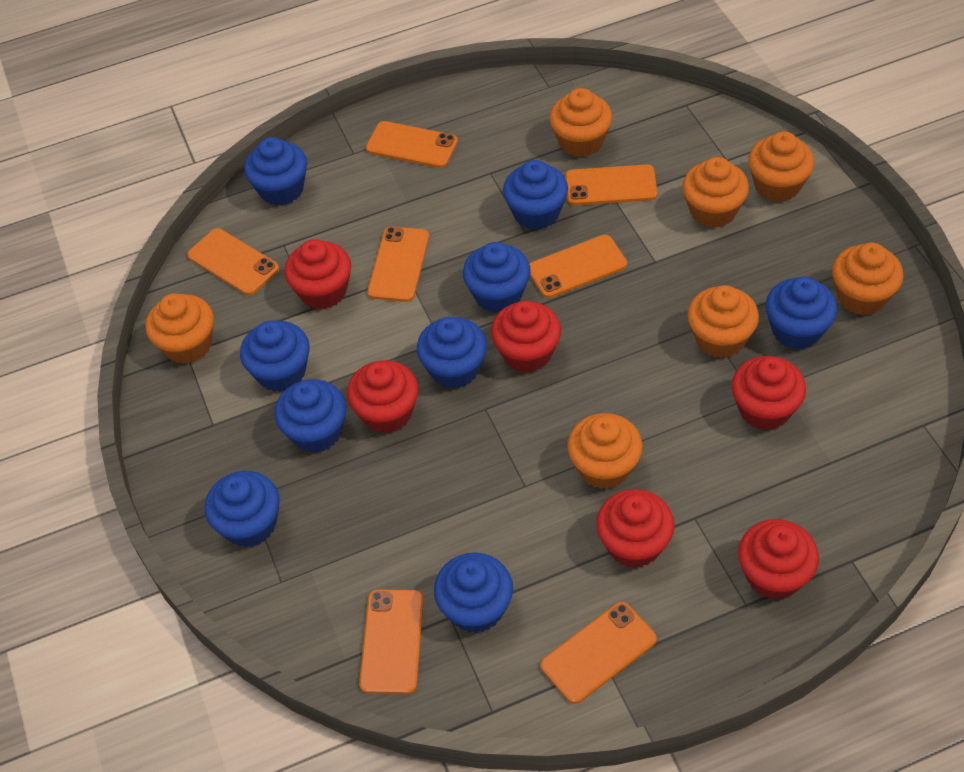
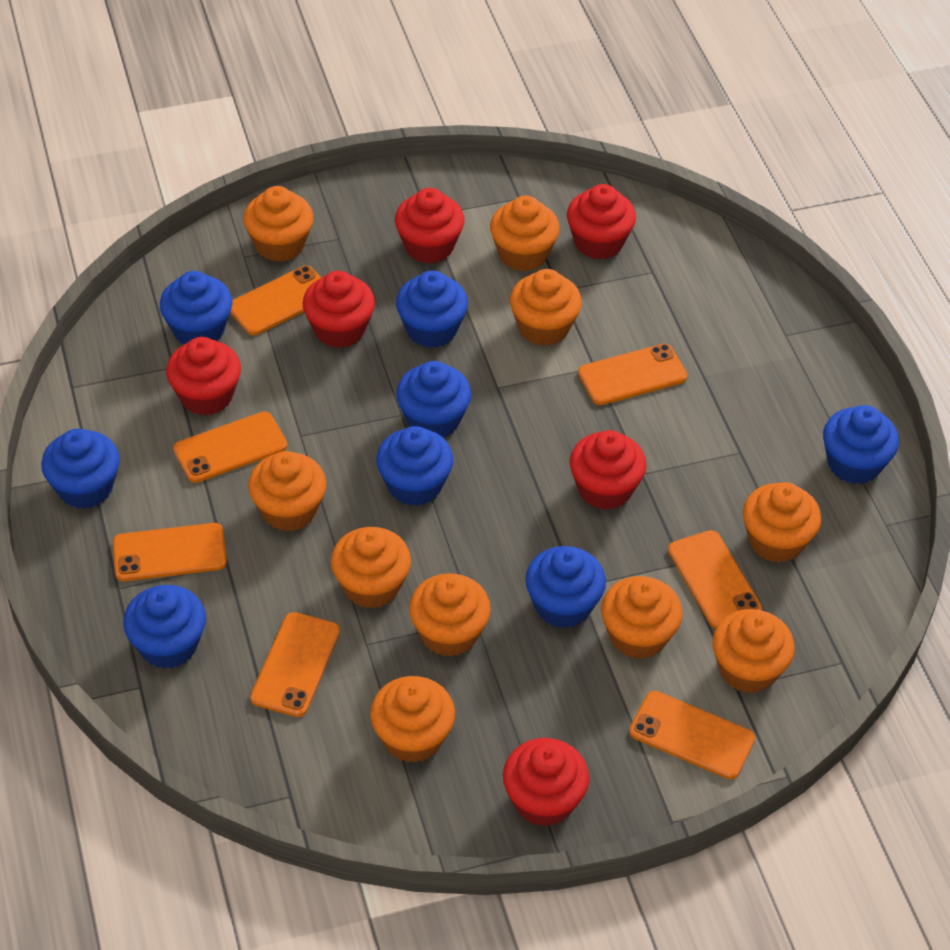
blue cupcake: 9 -> 8
orange cupcake: 7 -> 10

